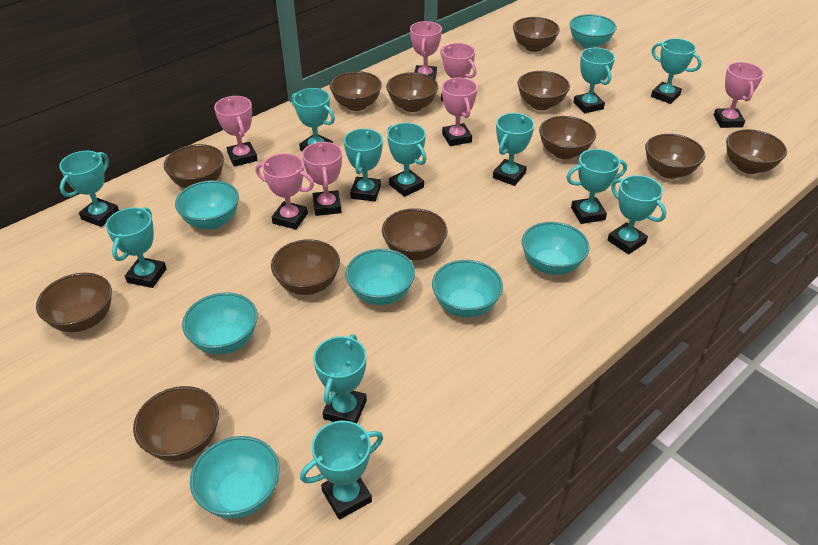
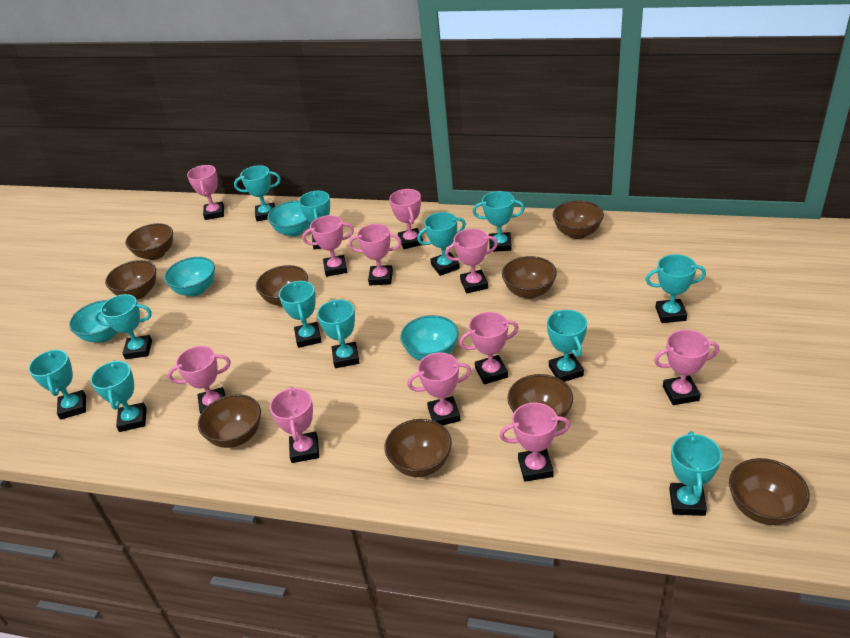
brown bowl: 12 -> 9
pink trophy: 7 -> 11
turquoise bowl: 7 -> 4

